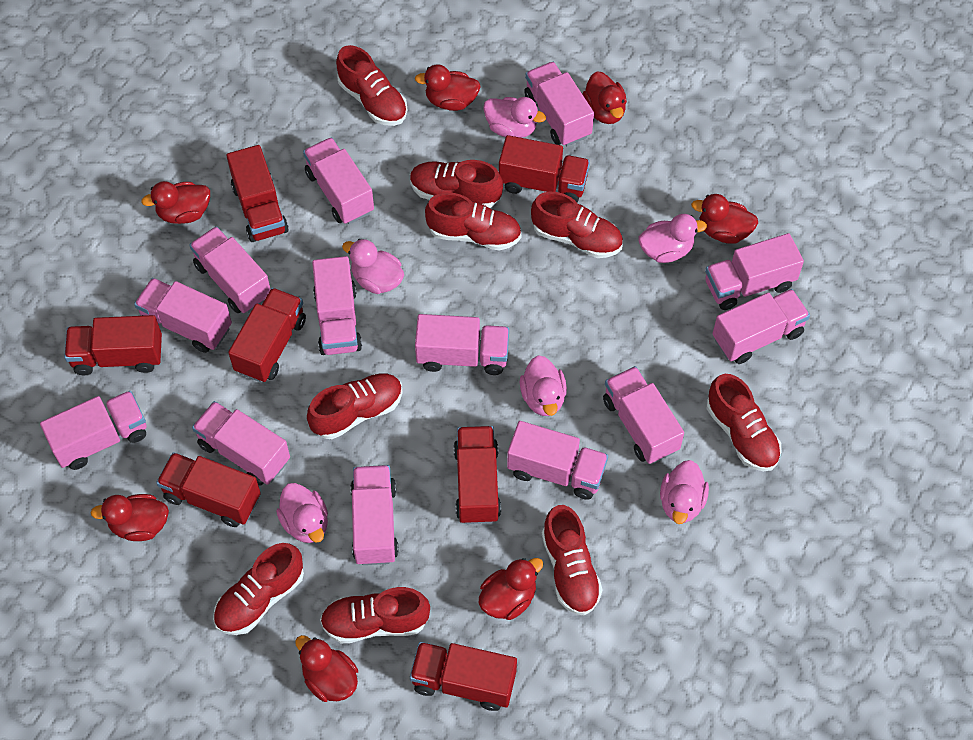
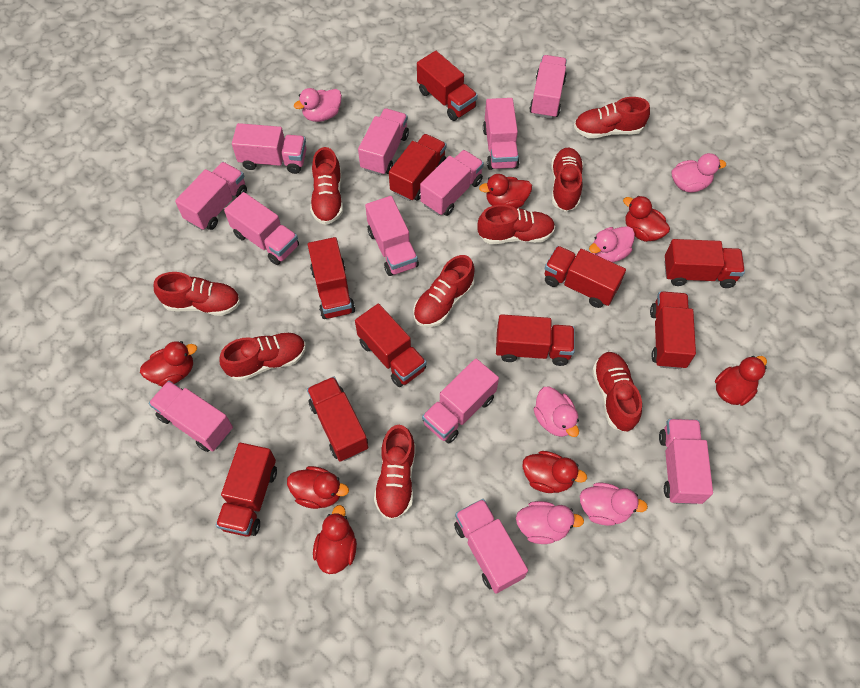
pink truck: 13 -> 12
red truck: 7 -> 10

